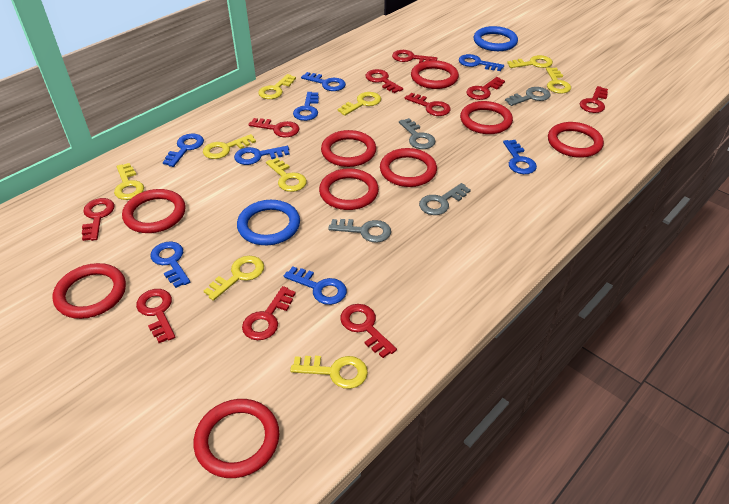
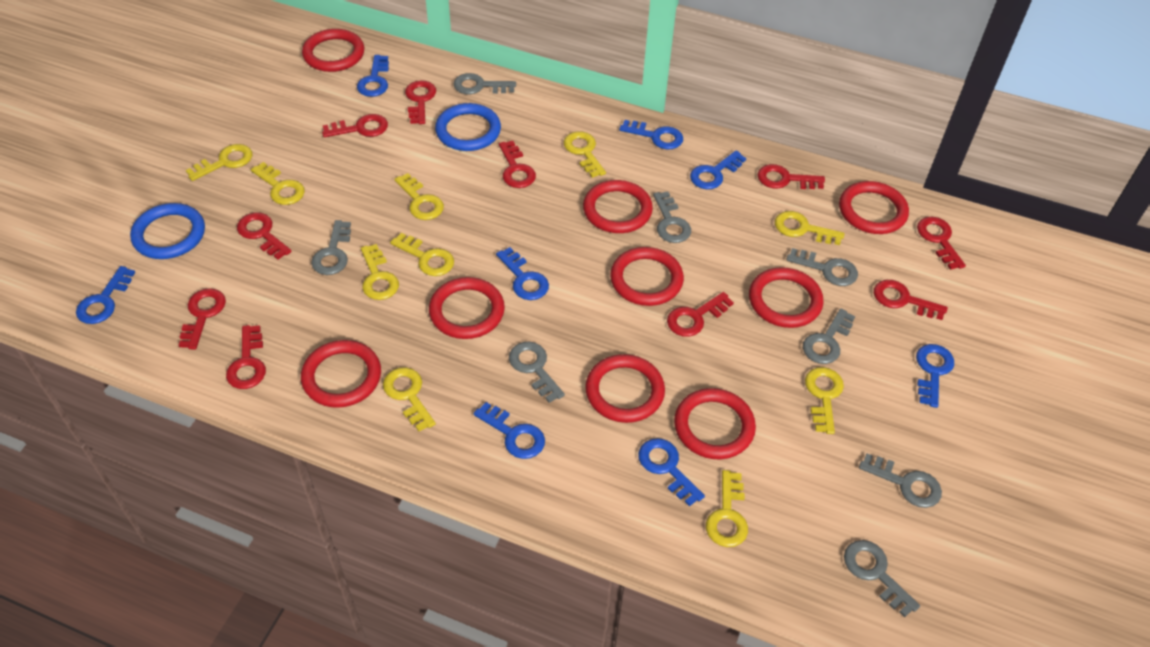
grey key: 4 -> 8
yellow key: 9 -> 10

